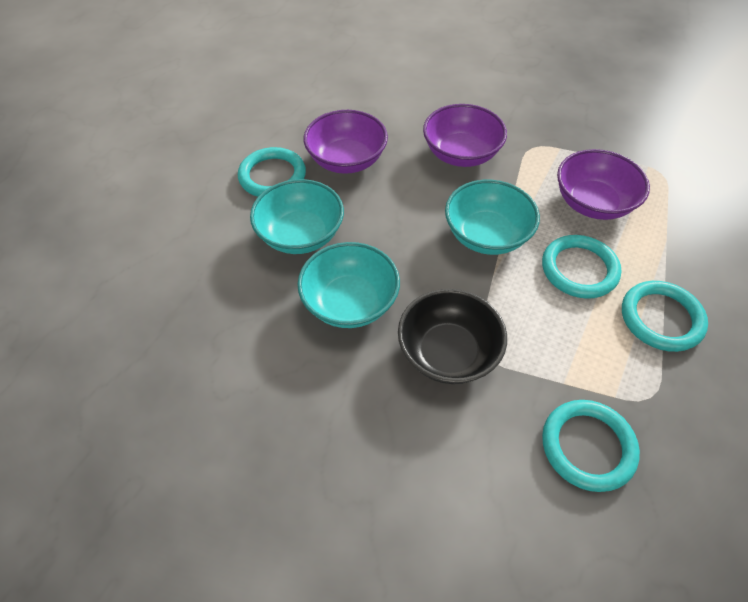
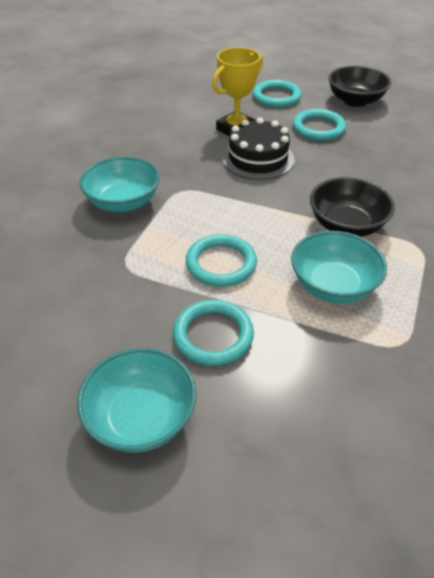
black bowl: 1 -> 2
black cake: 0 -> 1
purple bowl: 3 -> 0
yellow trophy: 0 -> 1

